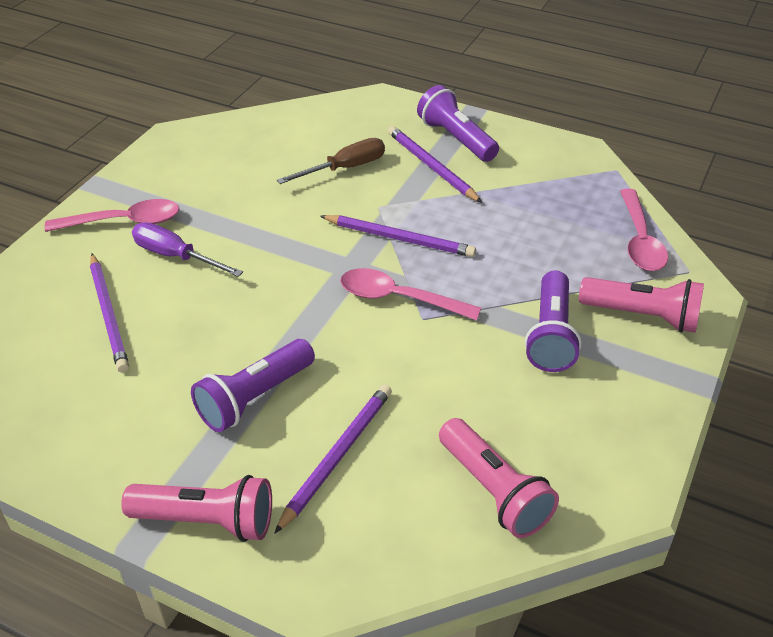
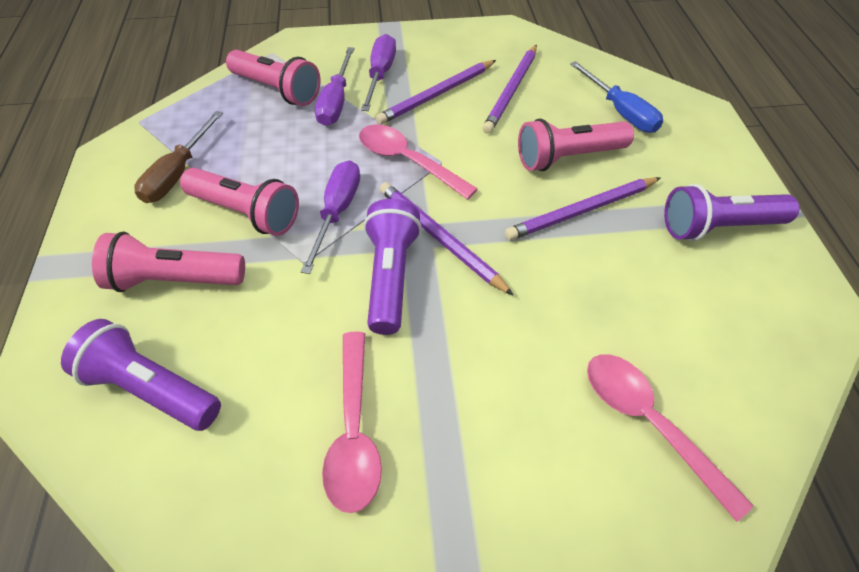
blue screwdriver: 0 -> 1
pink flashlight: 3 -> 4
purple screwdriver: 1 -> 3

